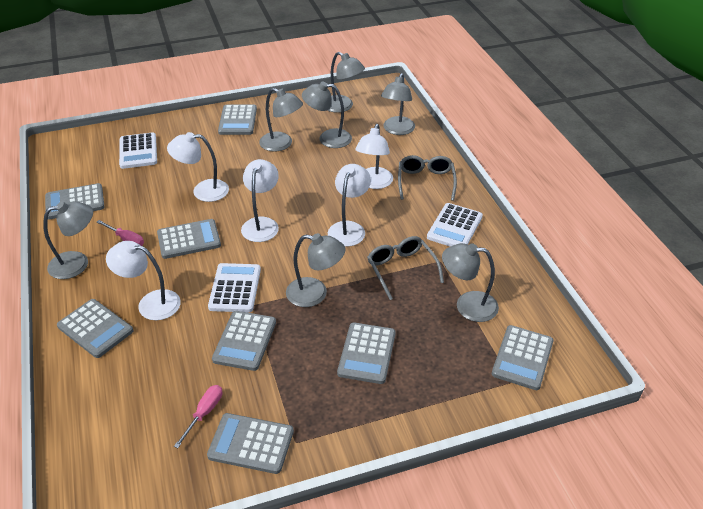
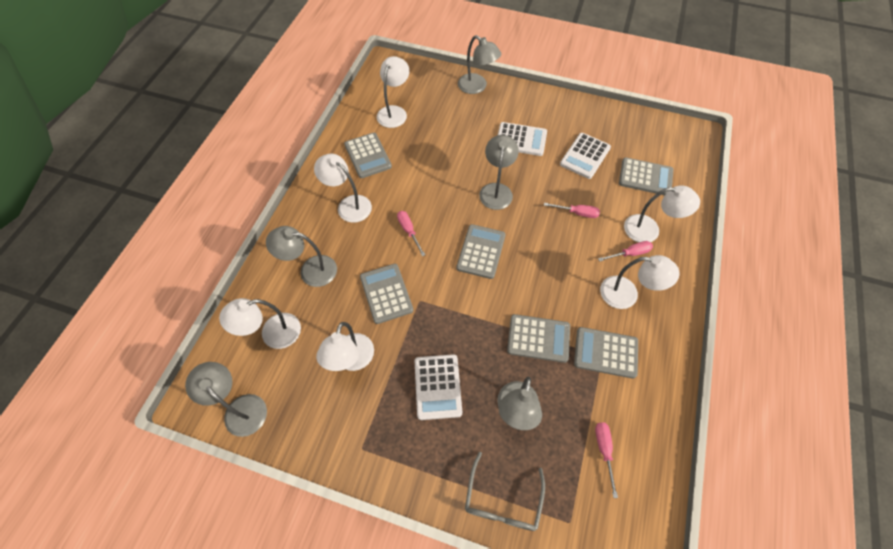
grey calculator: 8 -> 6
grey glasses: 2 -> 1
grey lamp: 7 -> 5
pink screwdriver: 2 -> 4
white lamp: 5 -> 6

